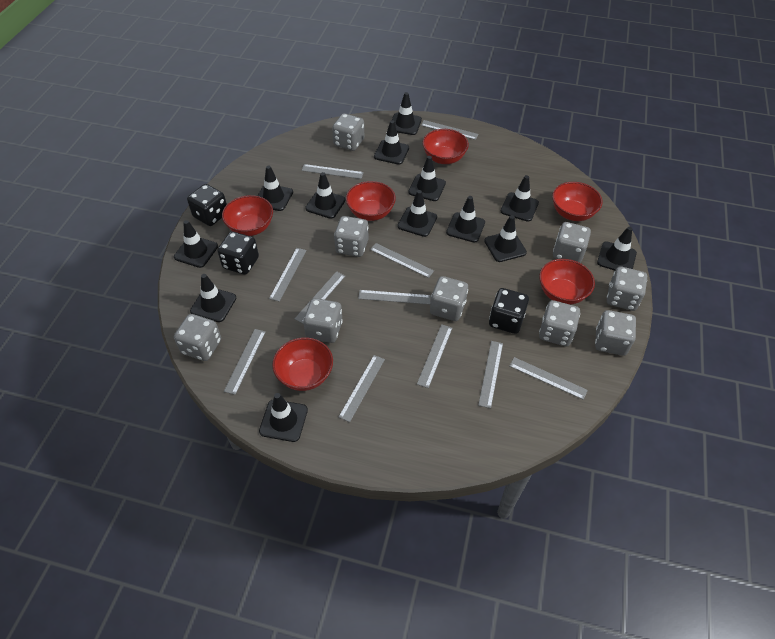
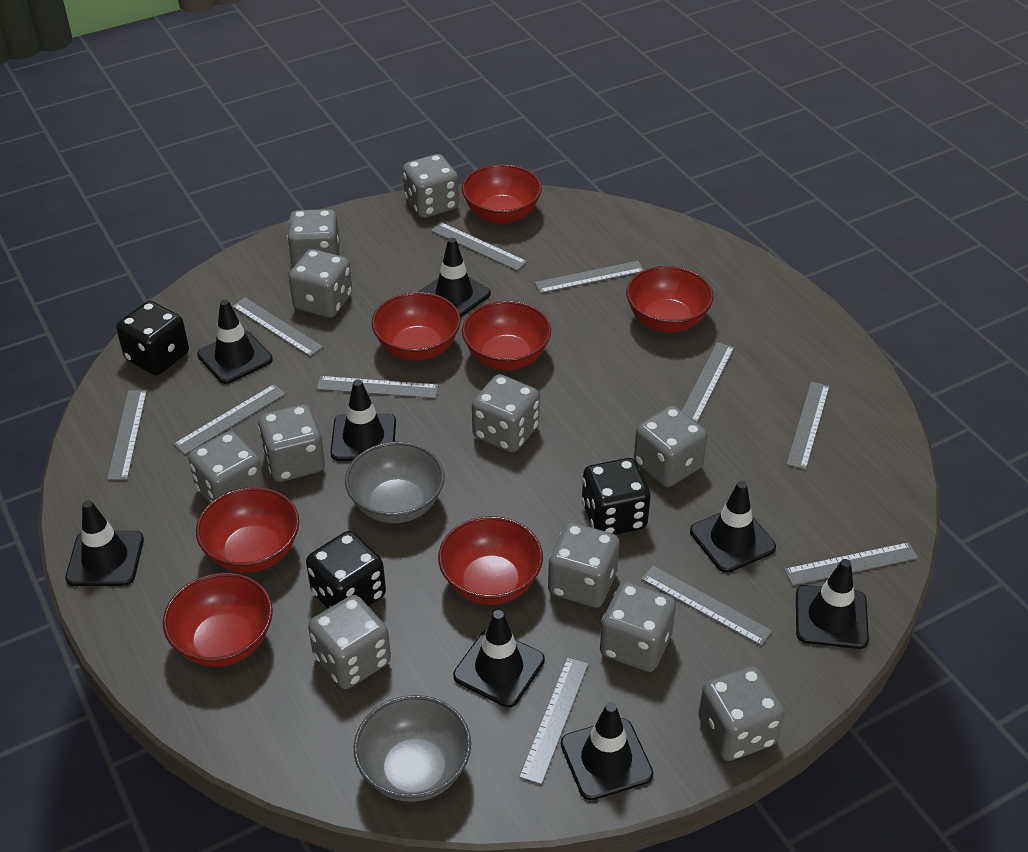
black traffic cone: 13 -> 8
grey bowl: 0 -> 2
grey dice: 9 -> 11
red bowl: 6 -> 7

